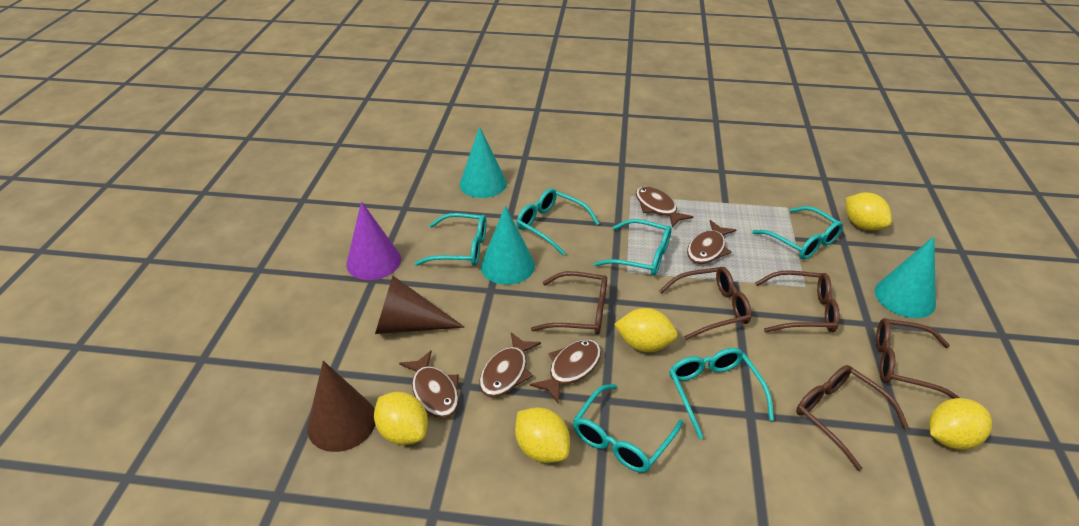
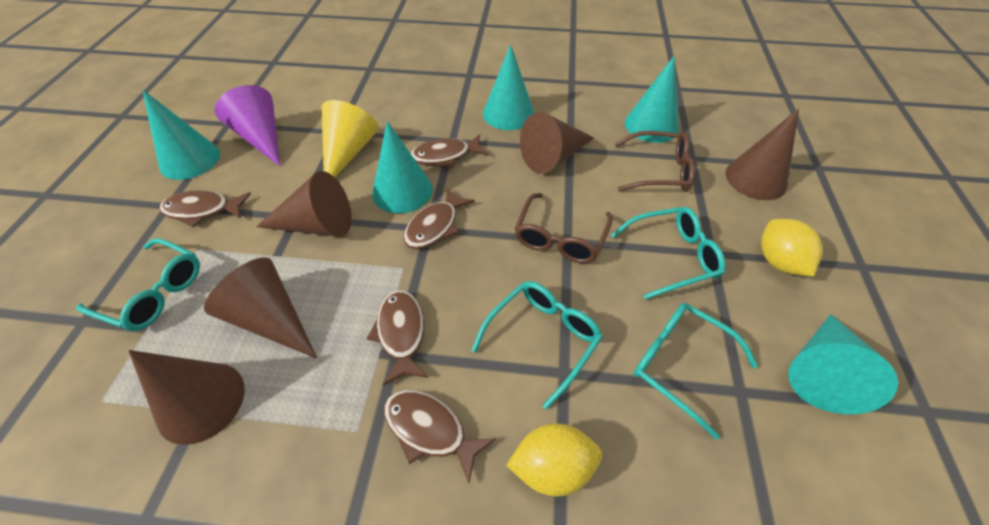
brown cone: 2 -> 5
brown glasses: 5 -> 2
turquoise cone: 3 -> 5
turquoise glasses: 6 -> 4
yellow cone: 0 -> 1
yellow lemon: 5 -> 2

